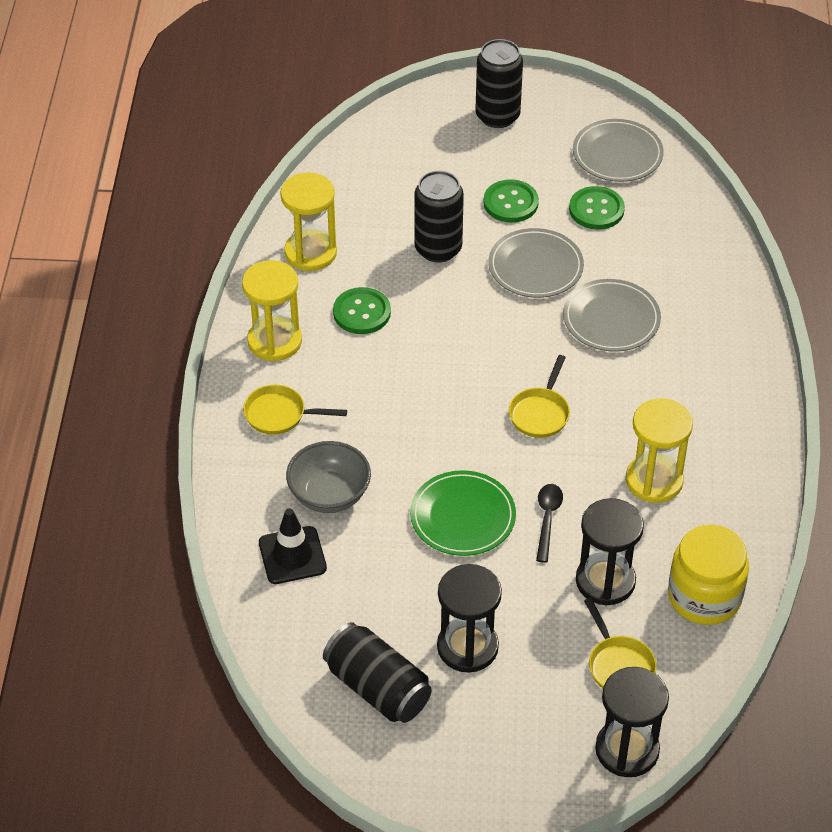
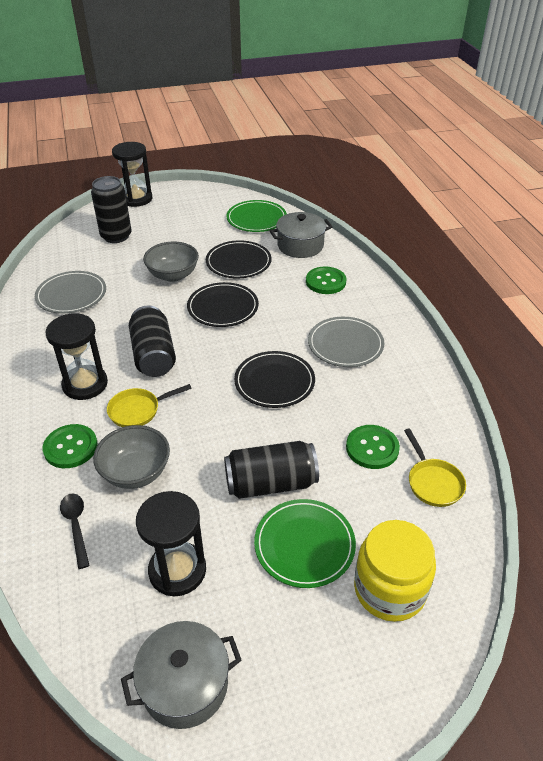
black plate: 0 -> 3
black traffic cone: 1 -> 0
green plate: 1 -> 2
grey bowl: 1 -> 2
grey plate: 3 -> 2
grey pot: 0 -> 2
yellow hourglass: 3 -> 0
yellow pan: 3 -> 2

